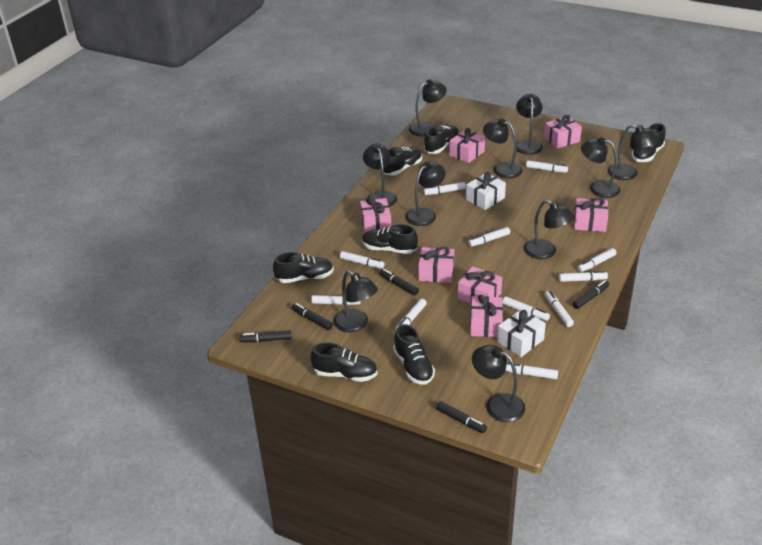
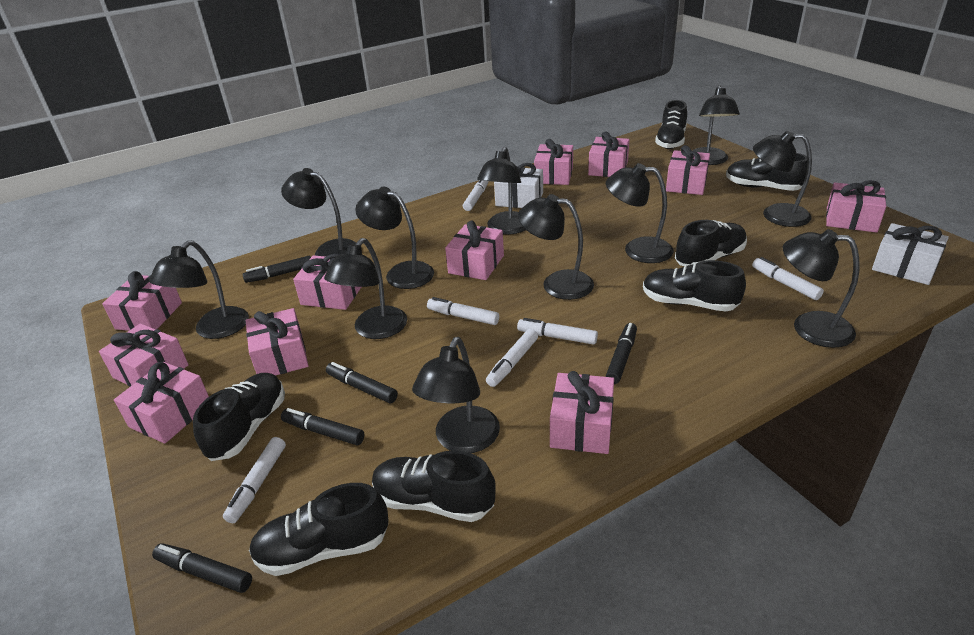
black lamp: 10 -> 11
pink gift: 7 -> 11
white marker: 11 -> 6

